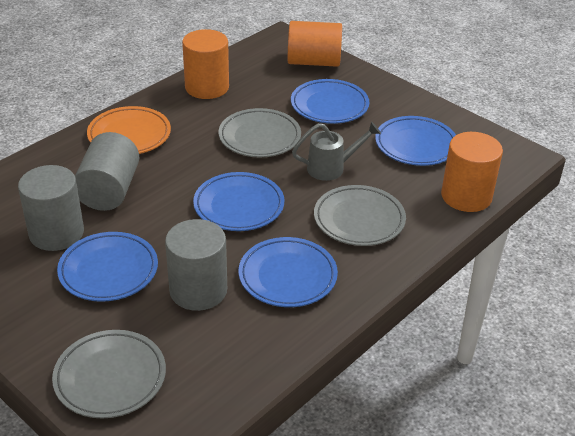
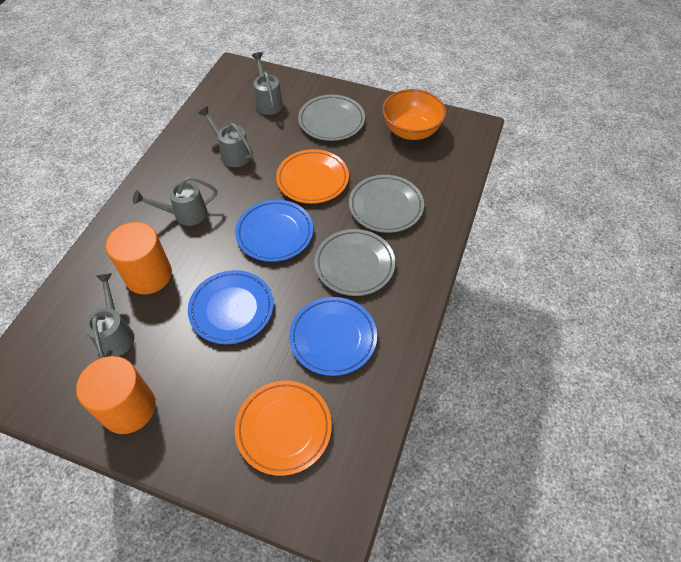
blue plate: 5 -> 3
grey cylinder: 3 -> 0
grey watering can: 1 -> 4
orange bowl: 0 -> 1
orange cylinder: 3 -> 2
orange plate: 1 -> 2

